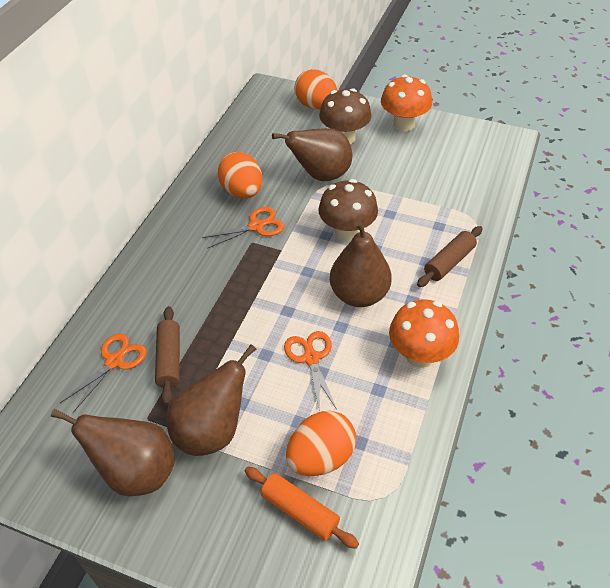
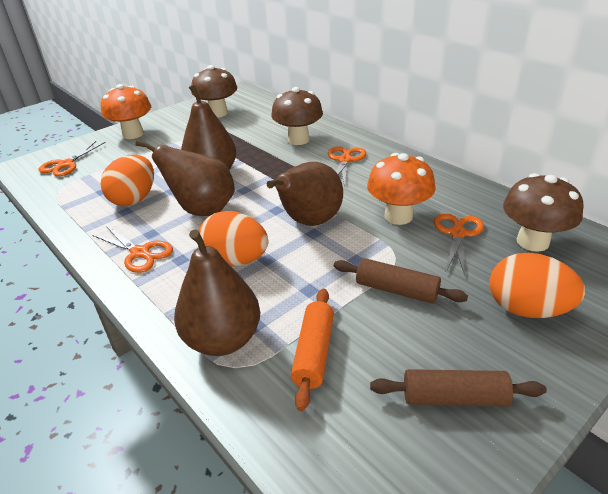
brown mushroom: 2 -> 3
orange scissors: 3 -> 4

